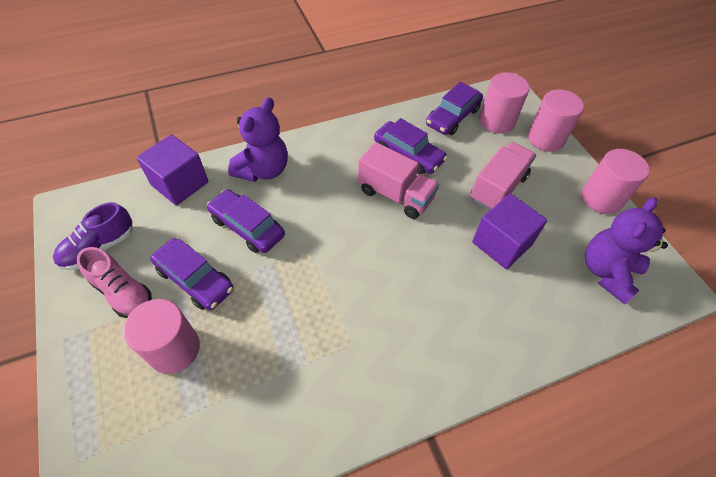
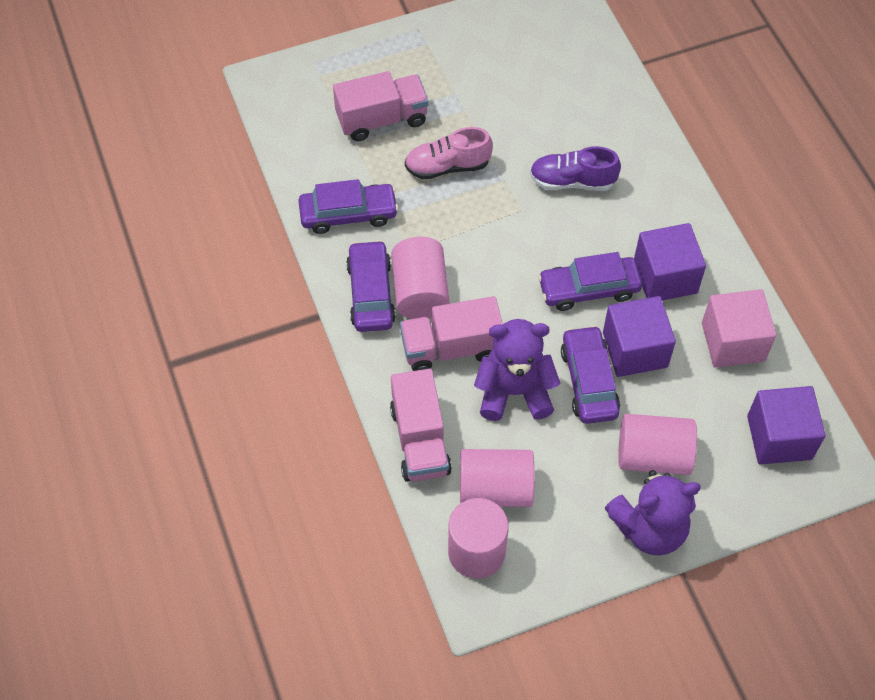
pink cube: 0 -> 1
pink truck: 2 -> 3
purple cube: 2 -> 3

